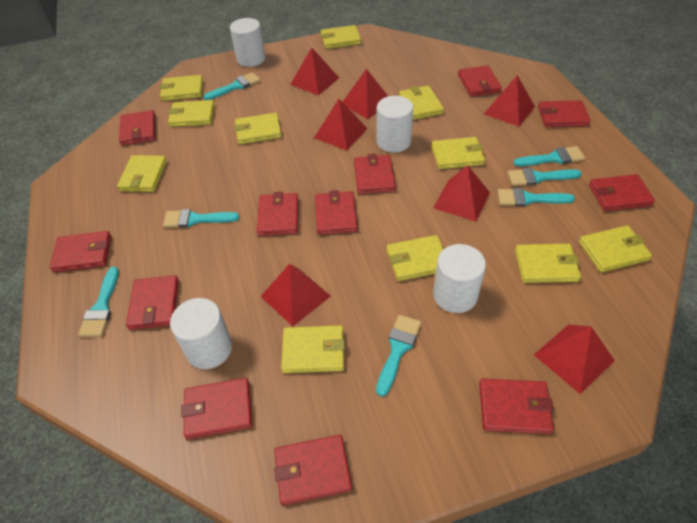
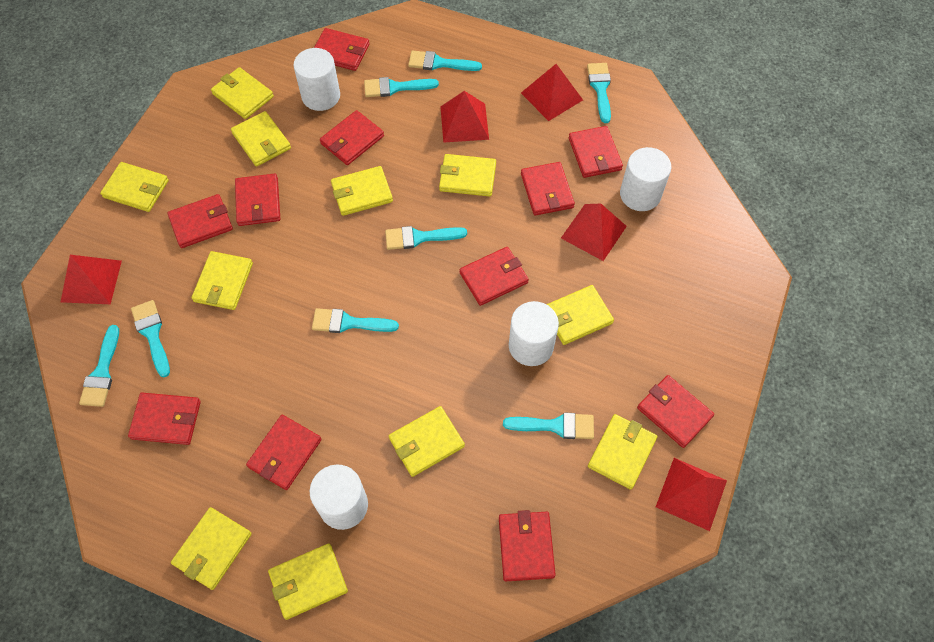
red pyramid: 7 -> 5
red wallet: 12 -> 11
turquoise brush: 7 -> 8

